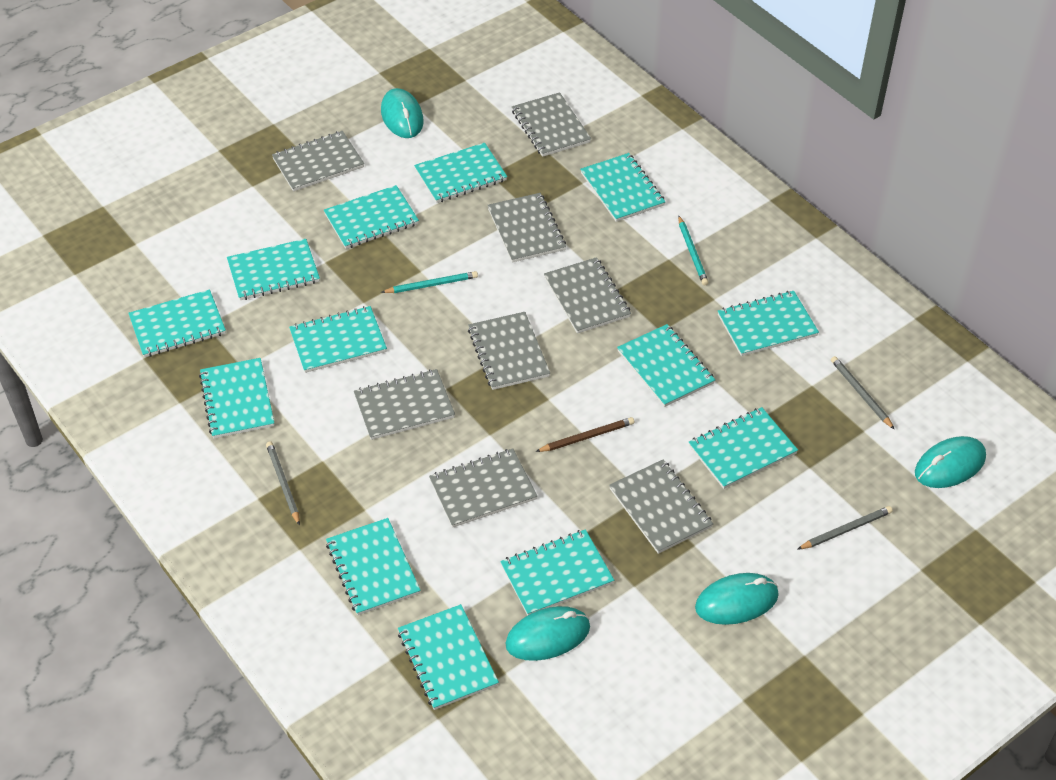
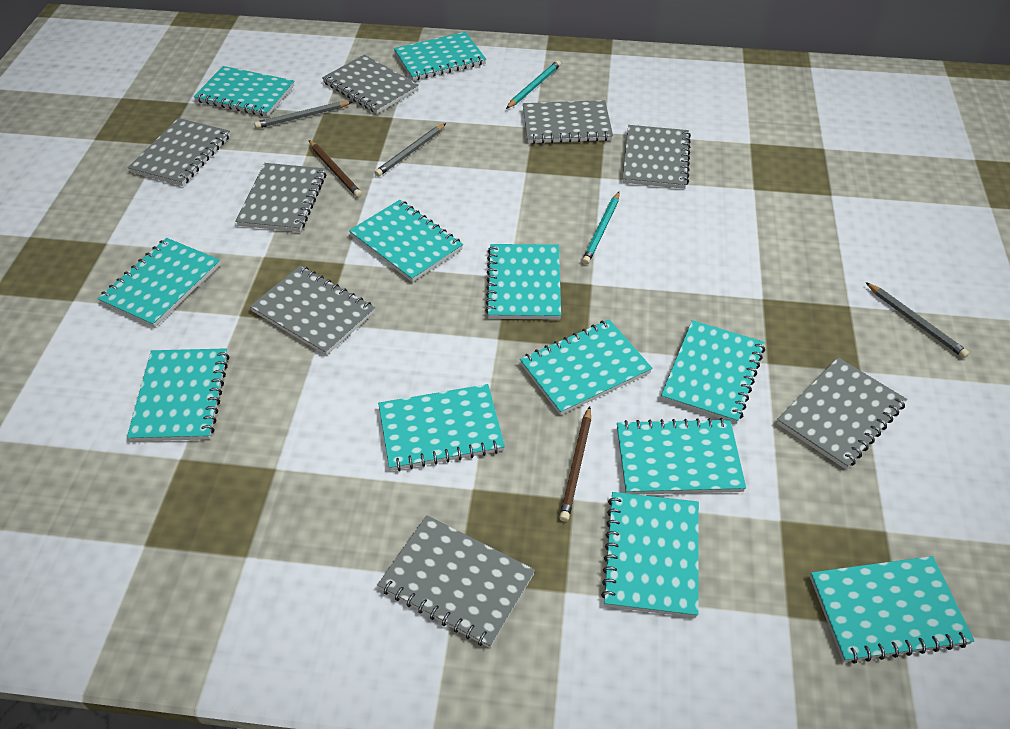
brown pencil: 1 -> 2
turquoise mouse: 4 -> 0
turquoise notebook: 13 -> 12

